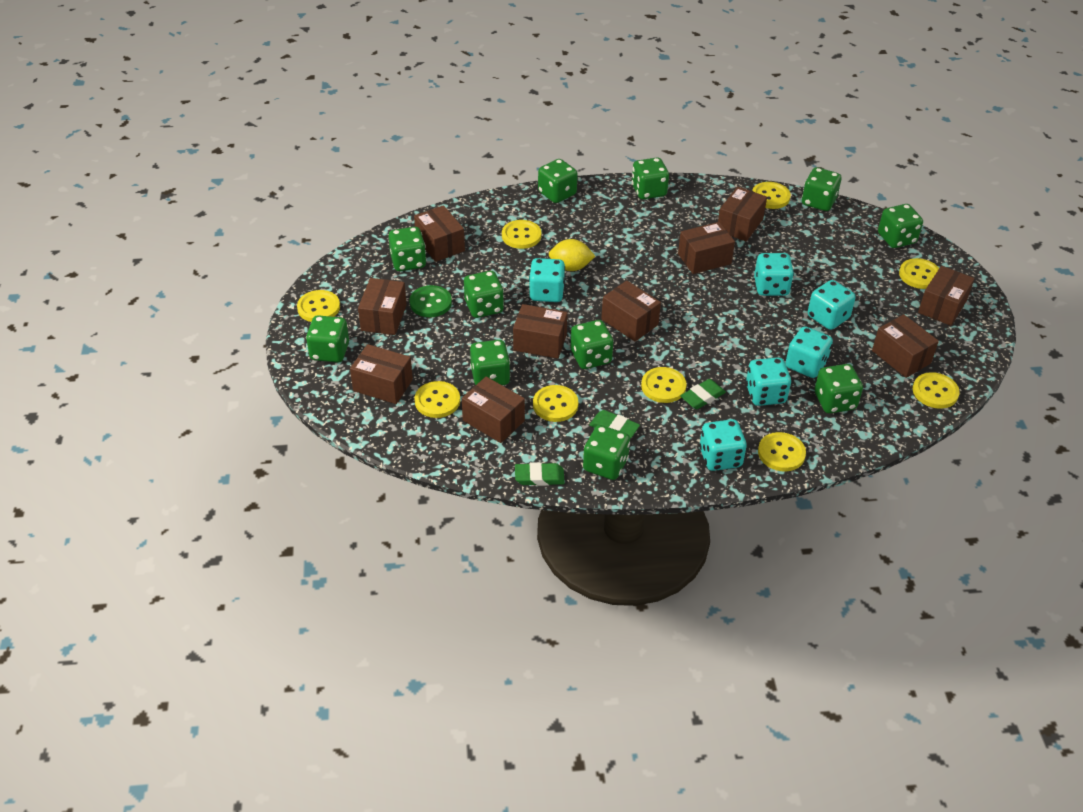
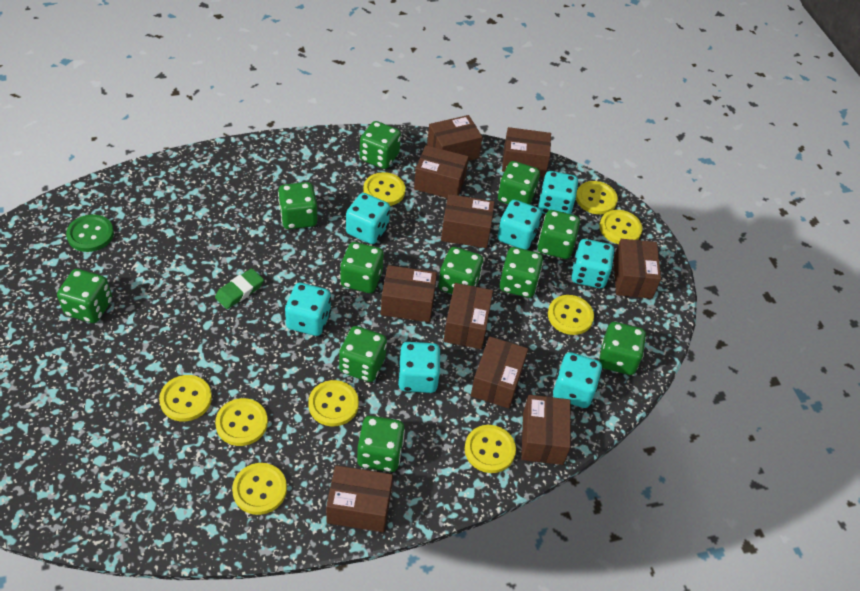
green eraser: 3 -> 1
turquoise dice: 6 -> 7
yellow lemon: 1 -> 0

